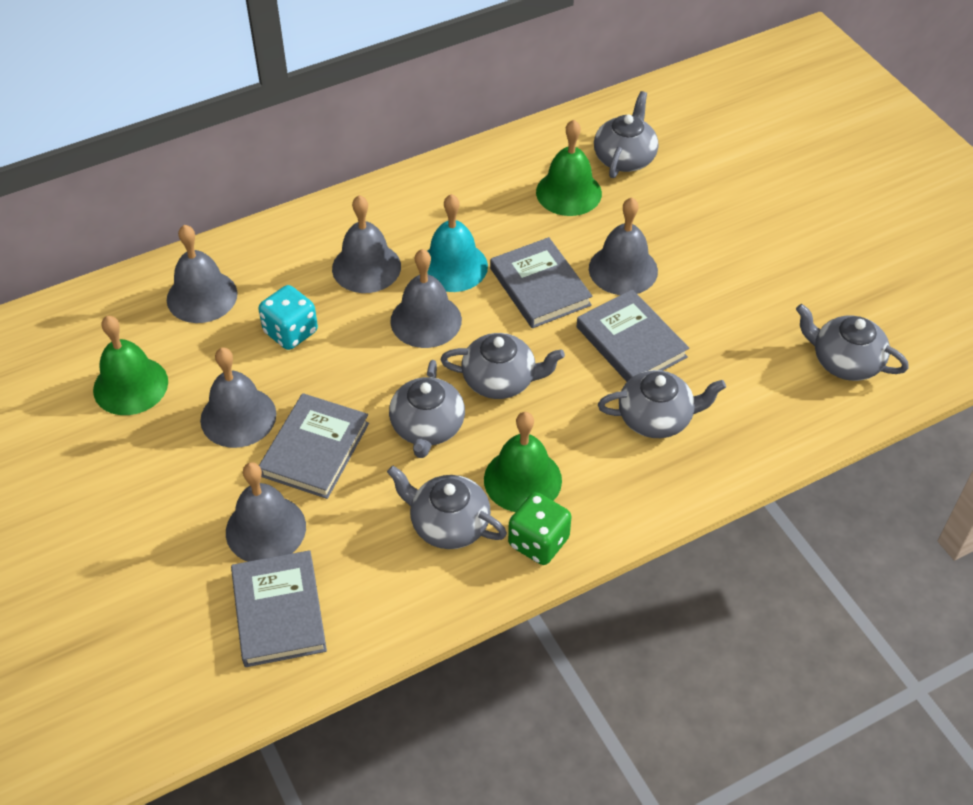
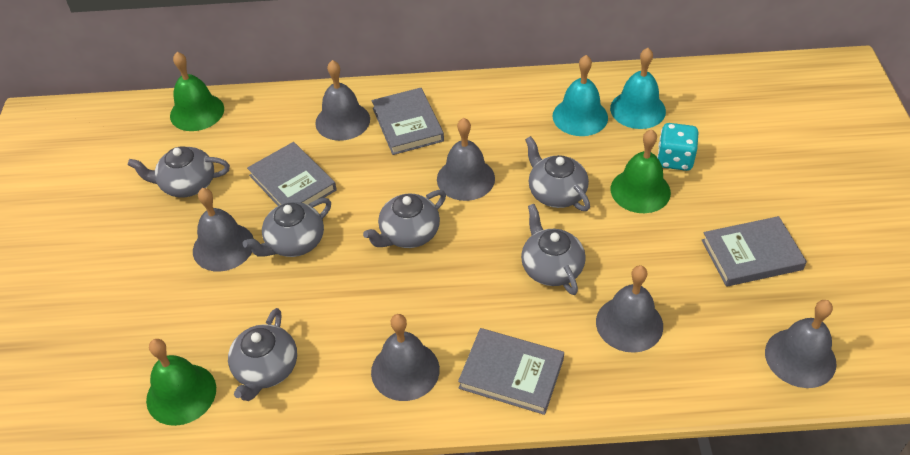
green dice: 1 -> 0
turquoise bell: 1 -> 2

